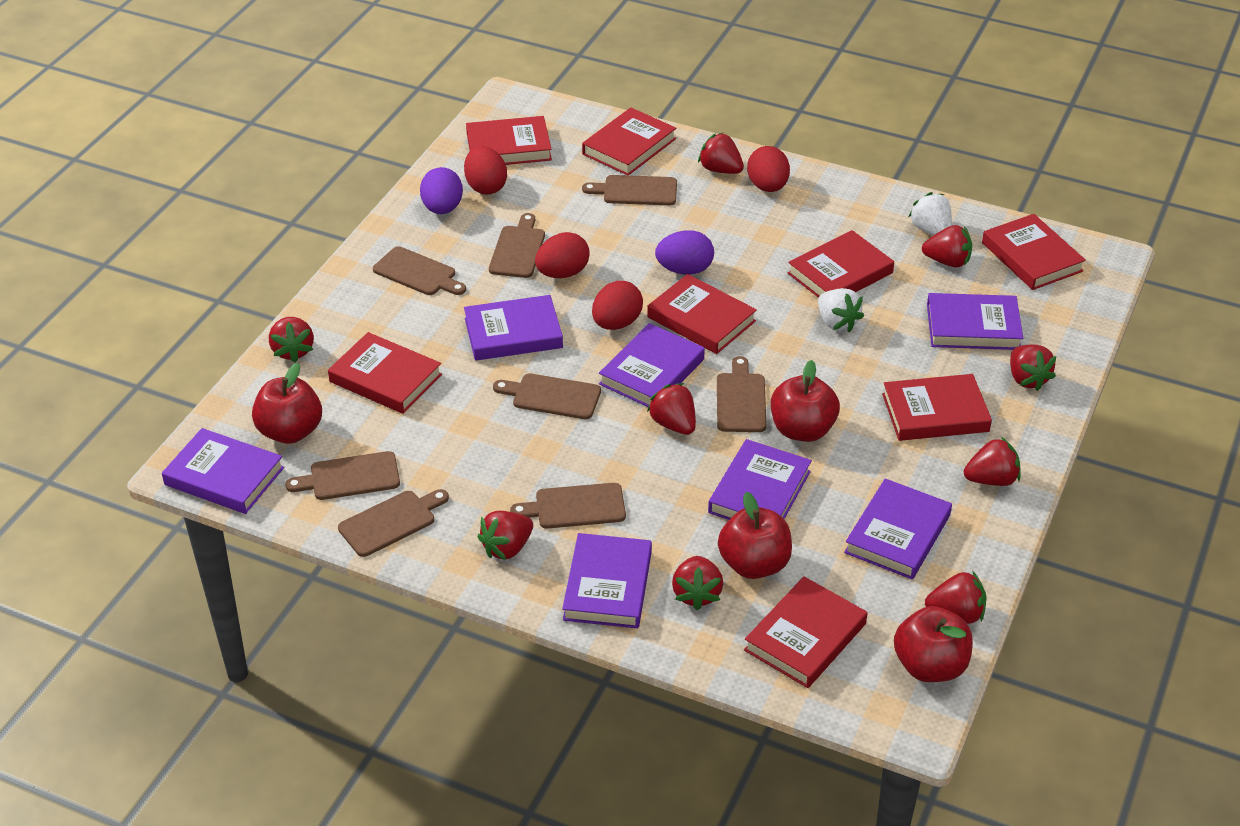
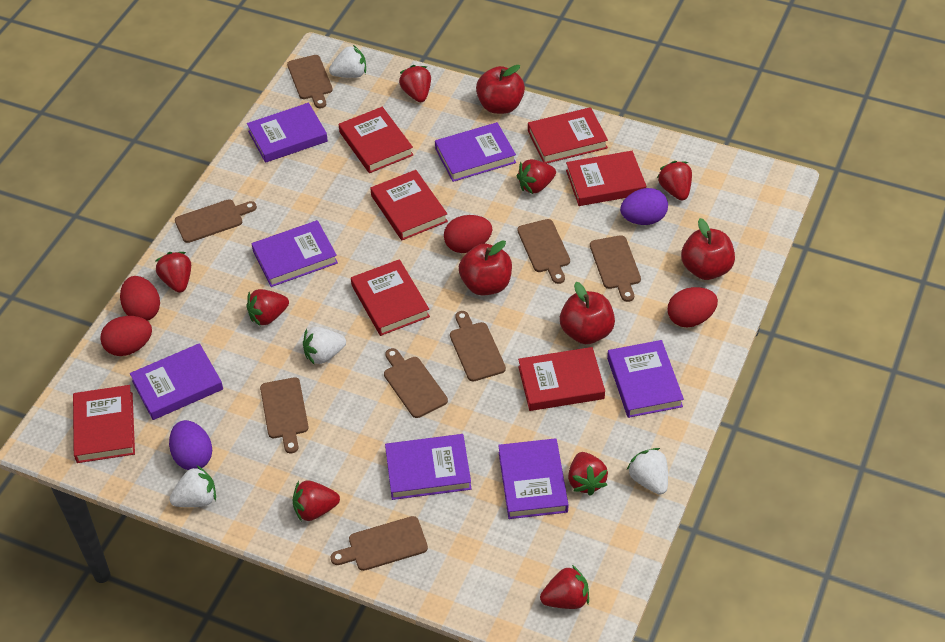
red book: 8 -> 7
red strawberry: 9 -> 8
white strawberry: 2 -> 4

